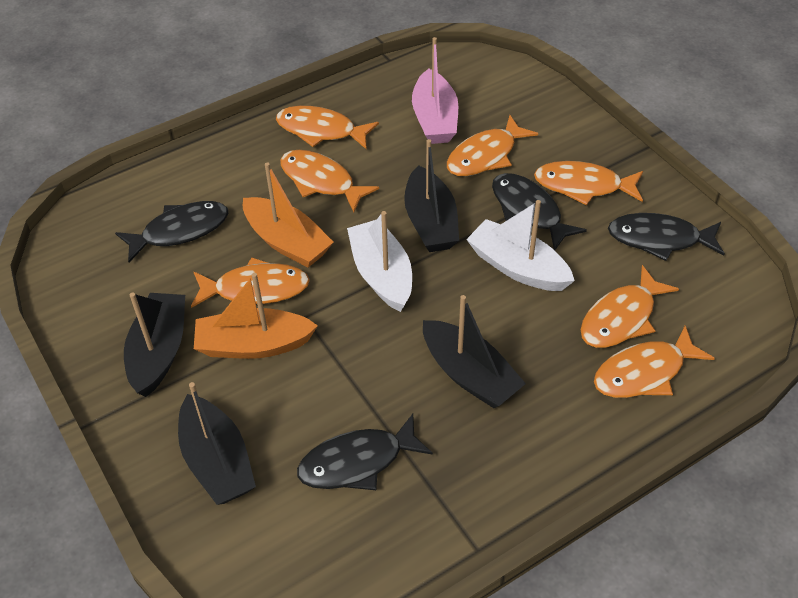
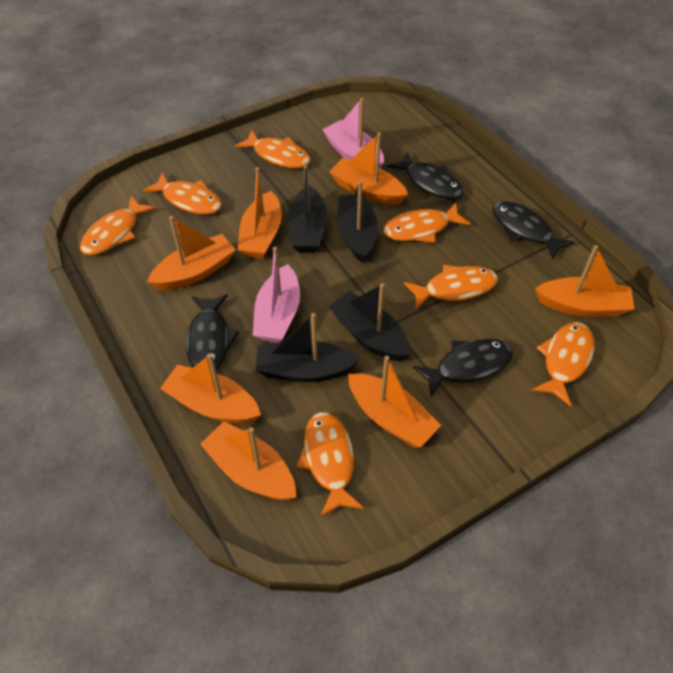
orange boat: 2 -> 7
pink boat: 1 -> 2
white boat: 2 -> 0

